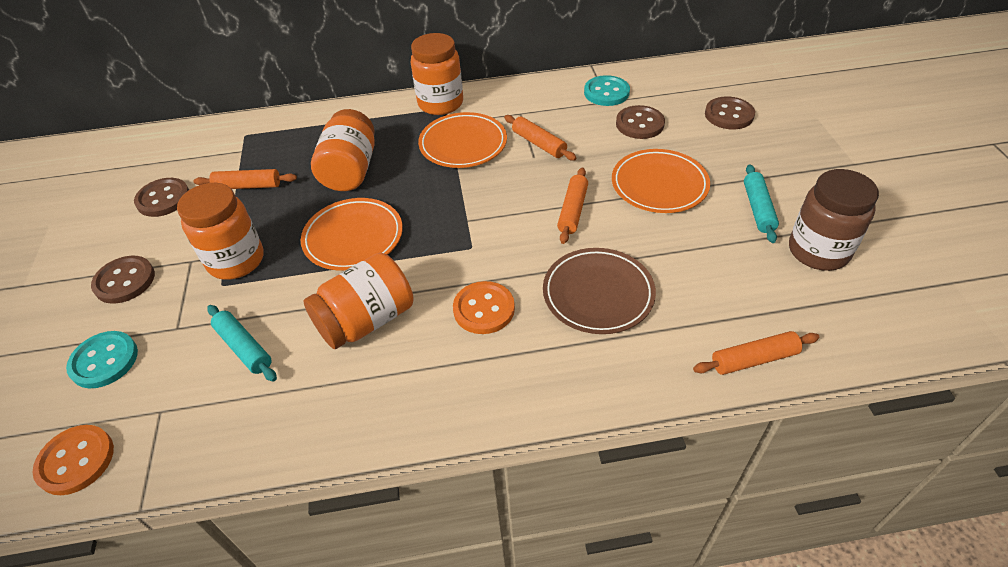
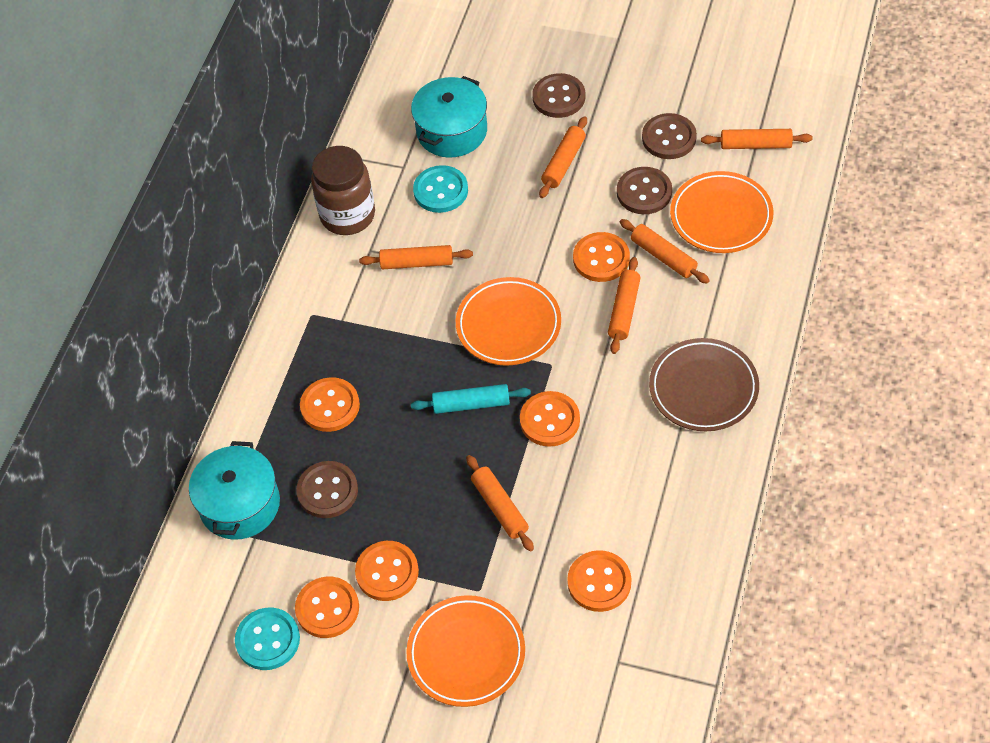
orange button: 2 -> 6
orange jar: 4 -> 0
orange rolling pin: 4 -> 6
turquoise pot: 0 -> 2
turquoise rolling pin: 2 -> 1

